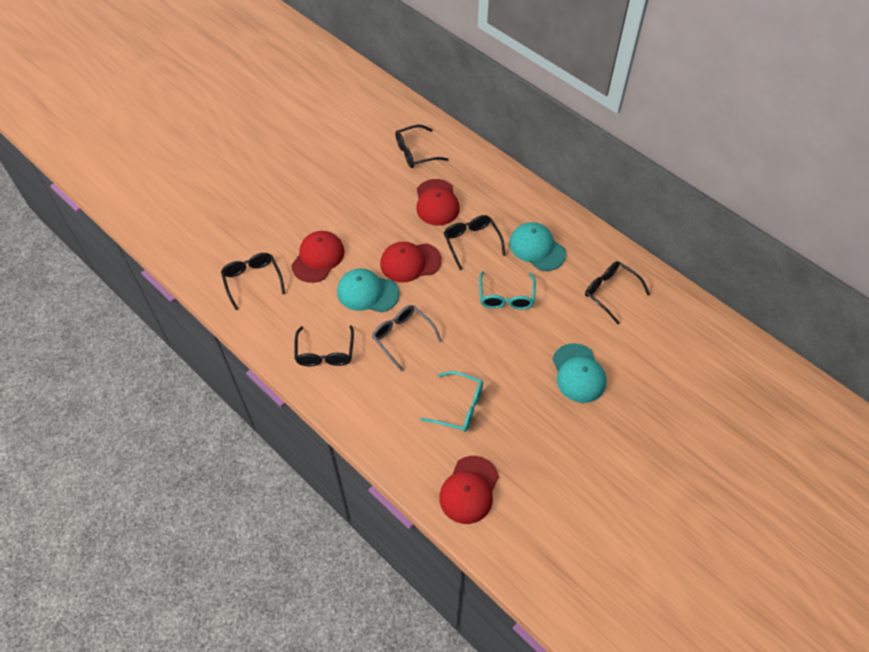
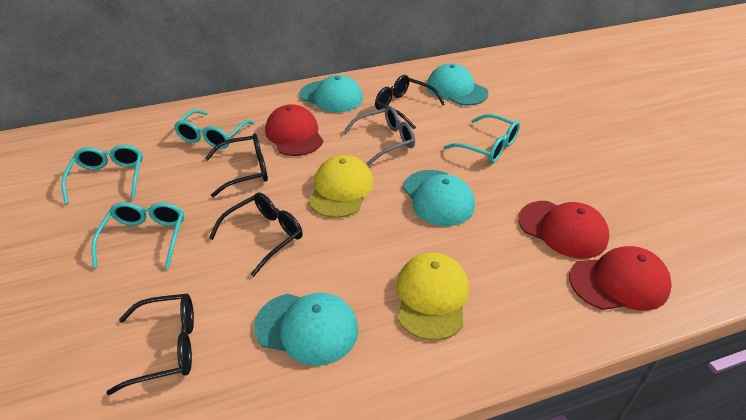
black glasses: 5 -> 4
red cap: 4 -> 3
turquoise cap: 3 -> 4
turquoise glasses: 2 -> 4
yellow cap: 0 -> 2

